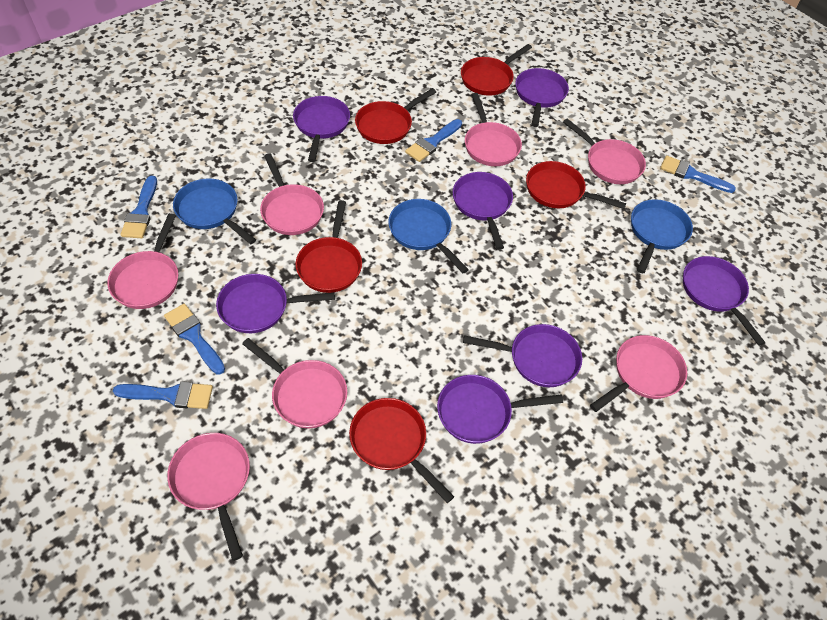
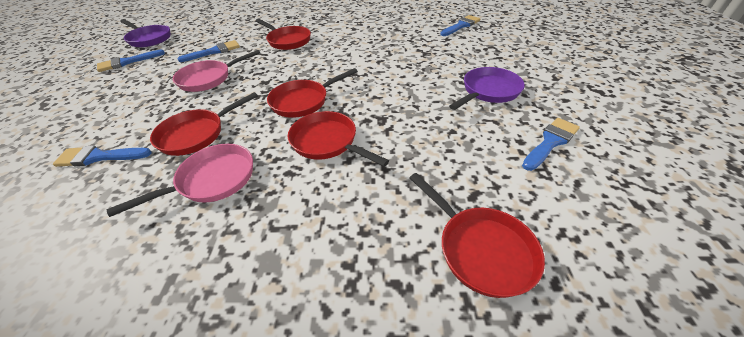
blue pan: 3 -> 0
pink pan: 7 -> 2
purple pan: 7 -> 2

